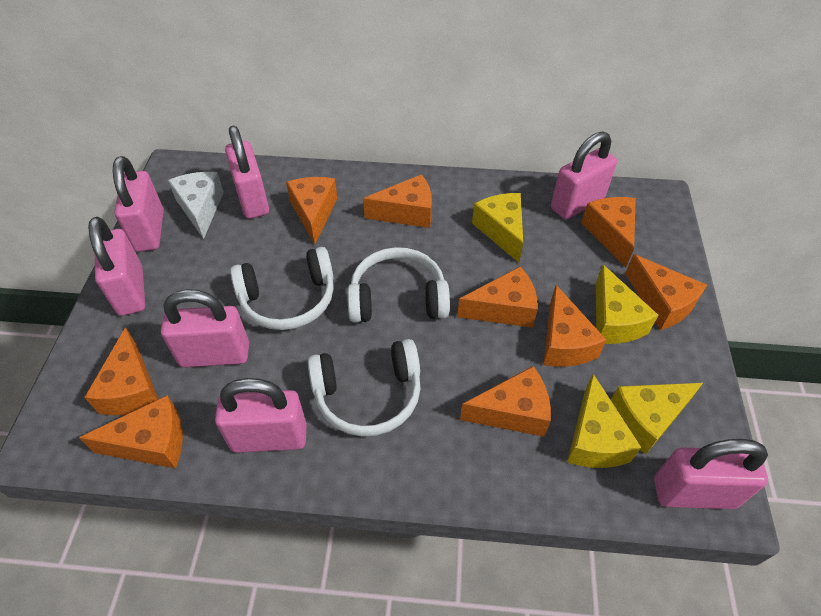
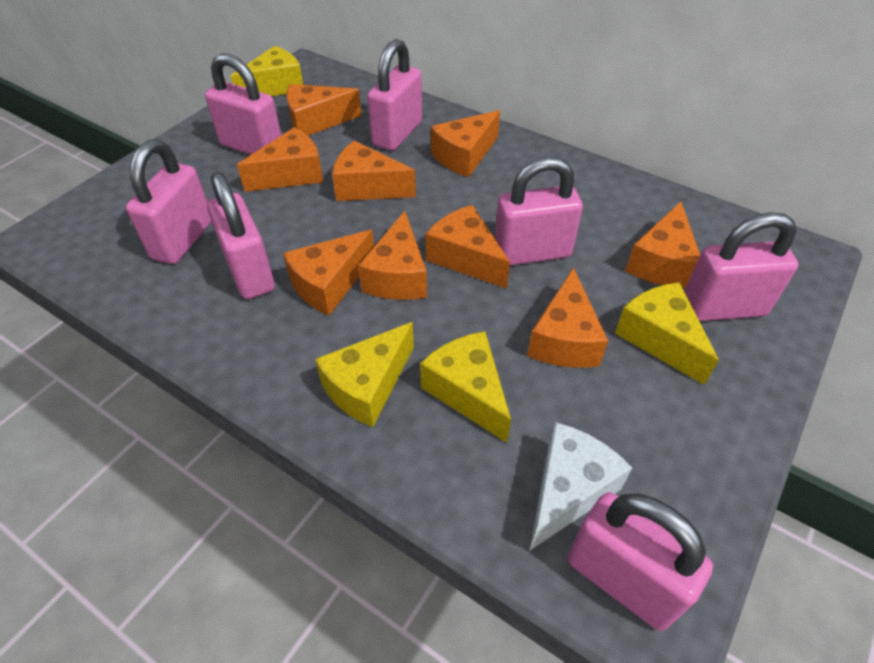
white headphones: 3 -> 0

